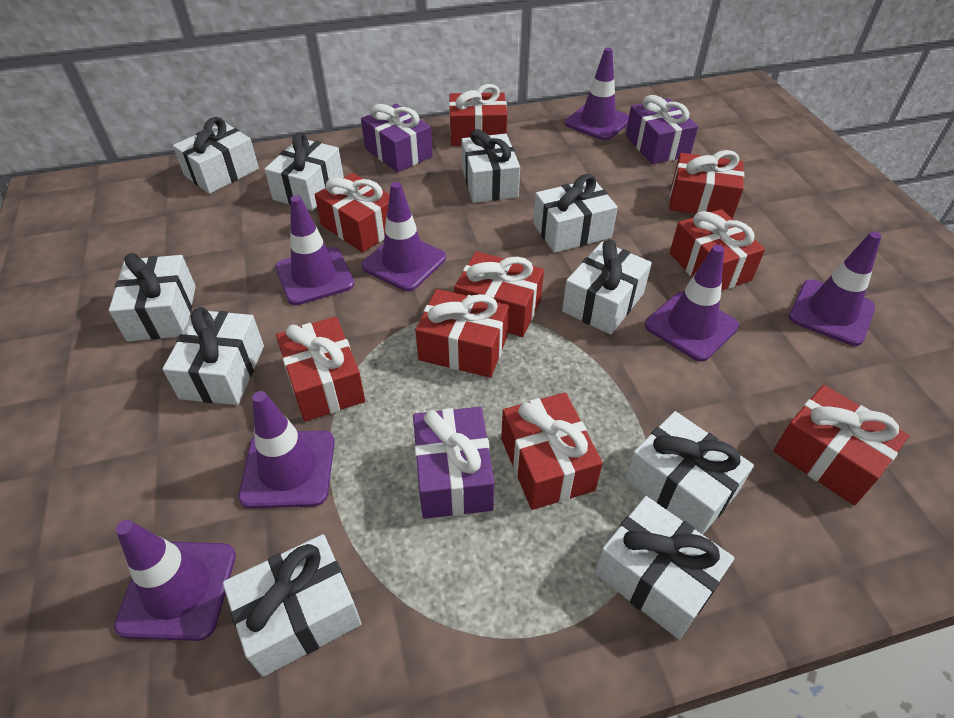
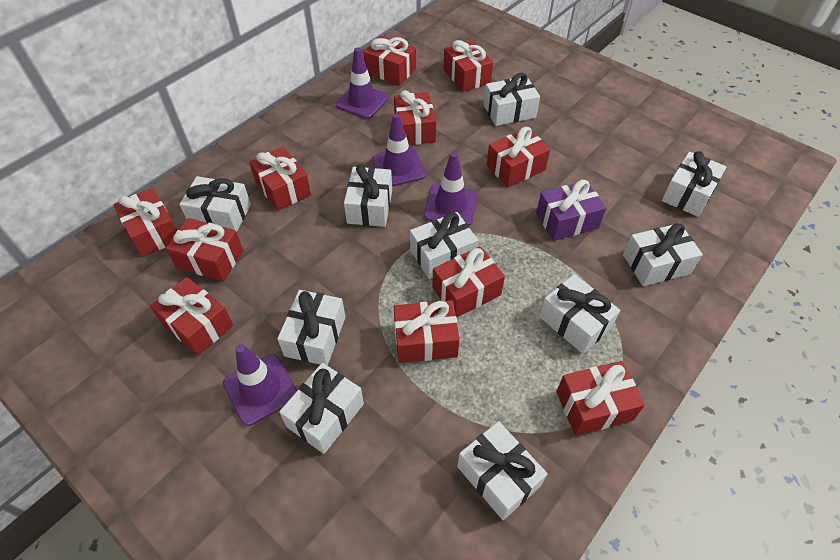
purple gift: 3 -> 1
purple traffic cone: 7 -> 4
red gift: 9 -> 11

